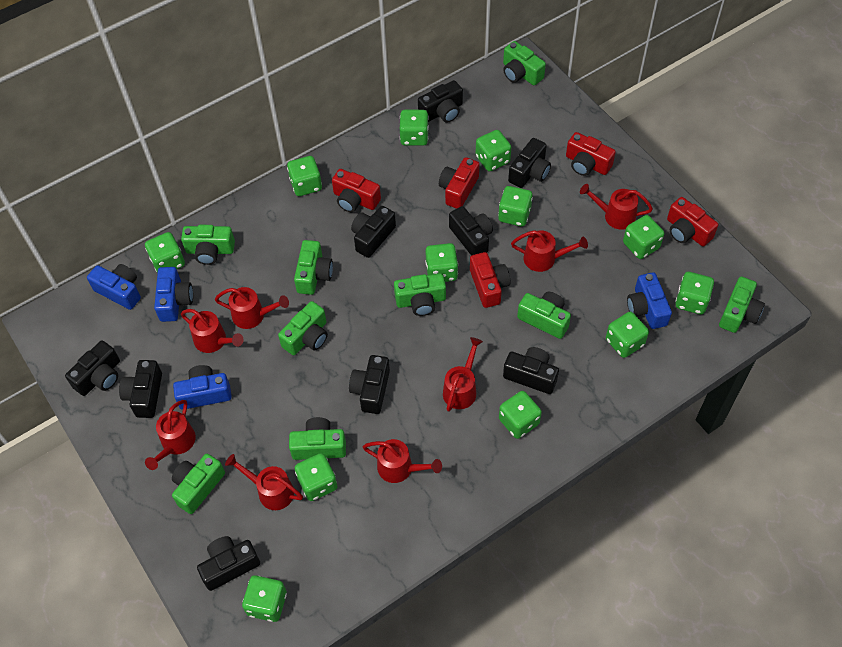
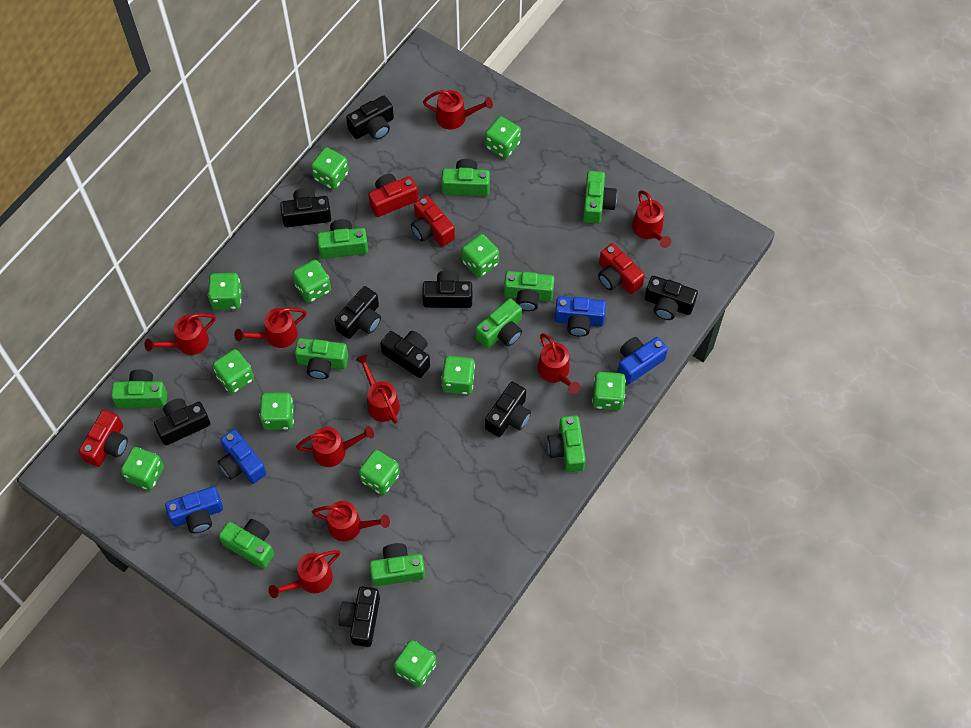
green camera: 9 -> 10
red camera: 5 -> 4
red watering can: 8 -> 9

